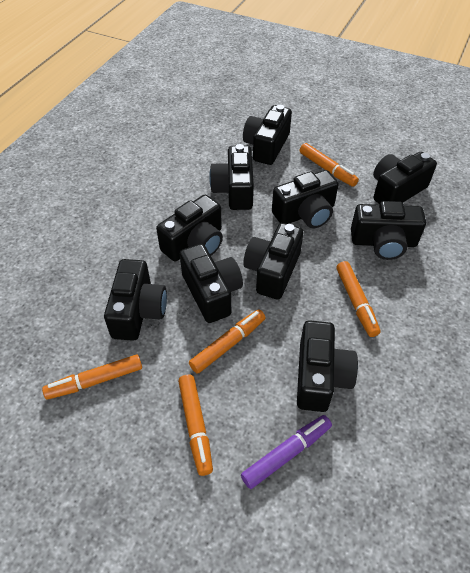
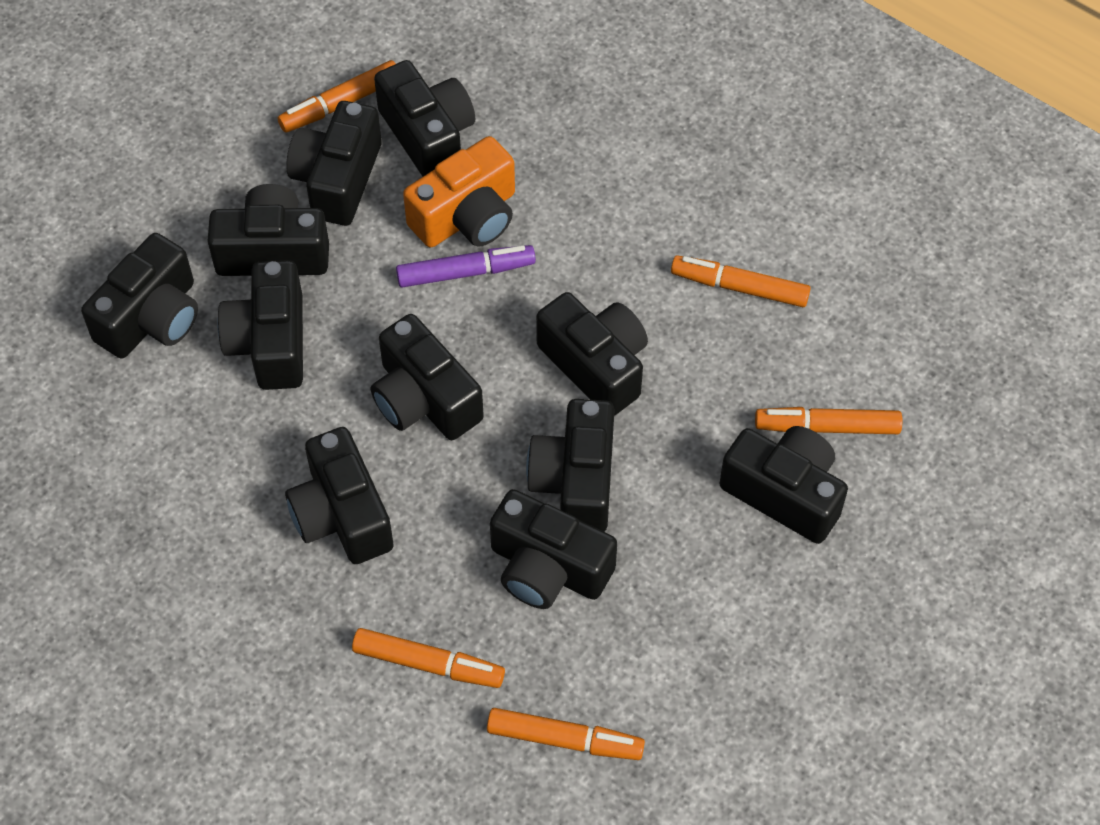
black camera: 10 -> 11
orange camera: 0 -> 1

